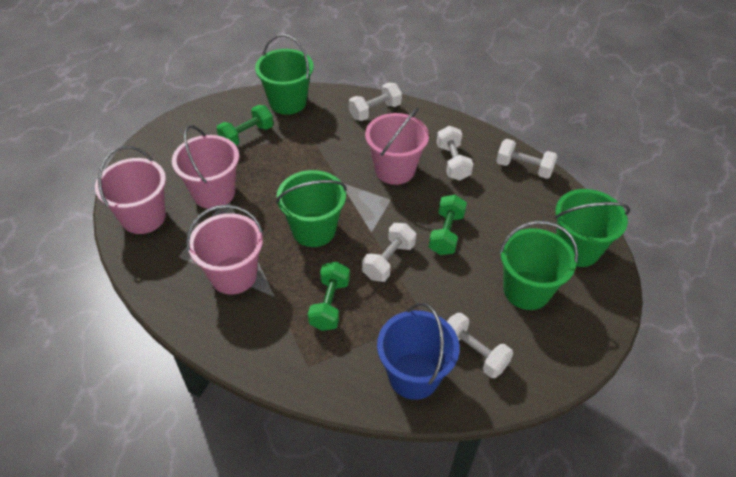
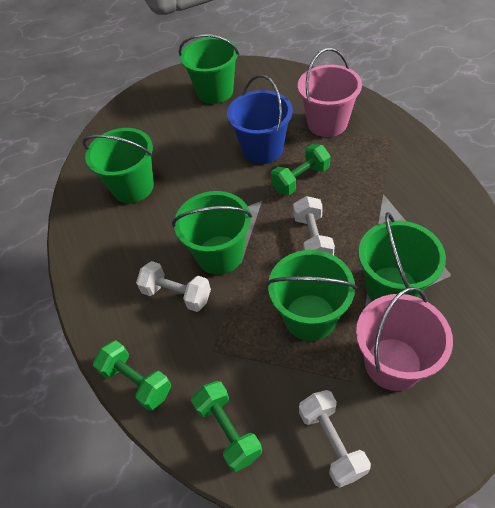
green bucket: 4 -> 5
pink bucket: 4 -> 2
white dumbbell: 5 -> 3

